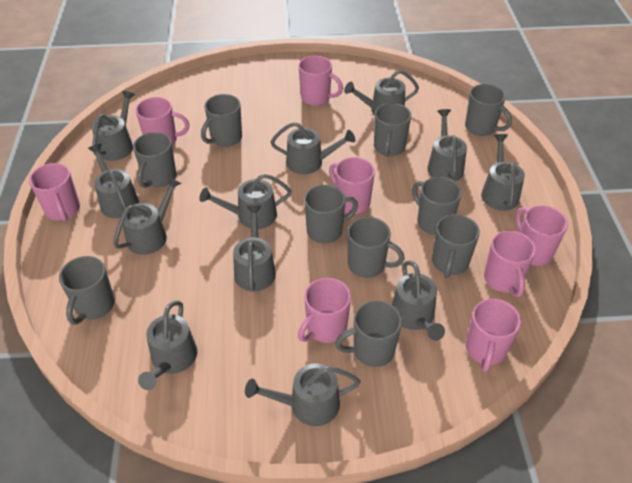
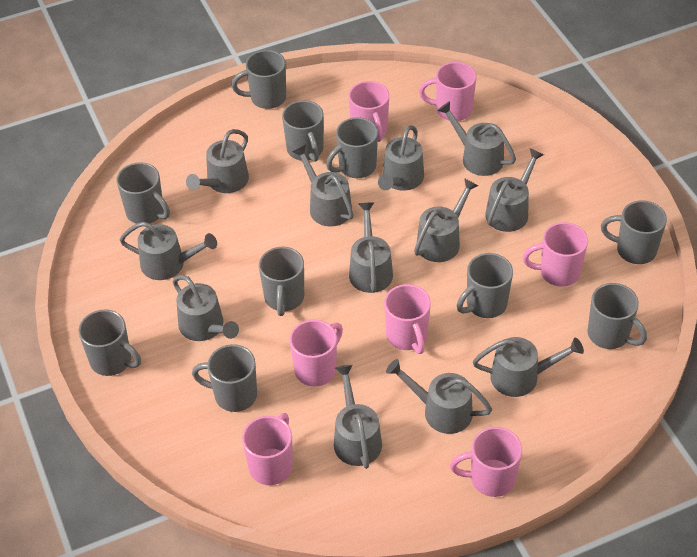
pink mug: 8 -> 7

